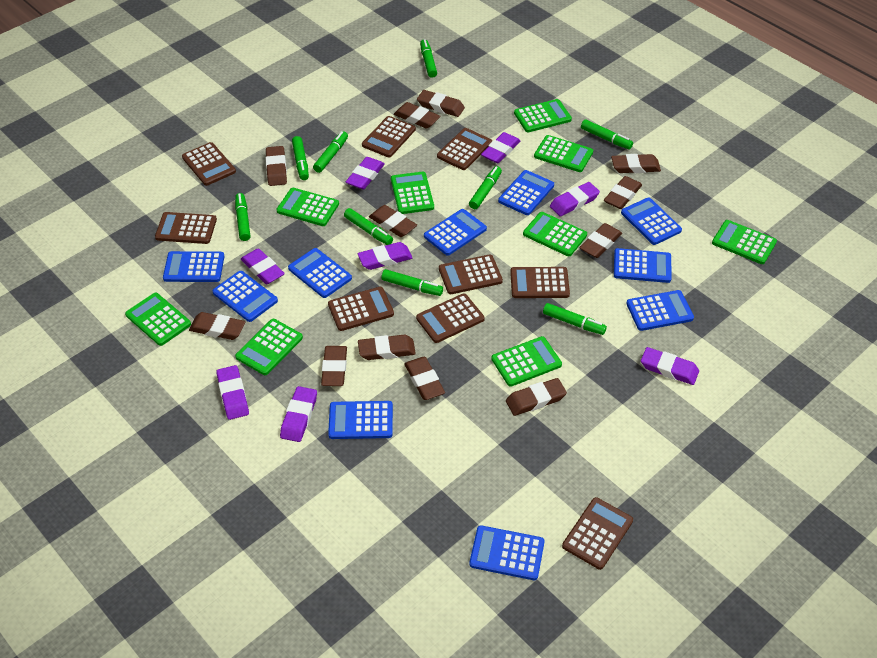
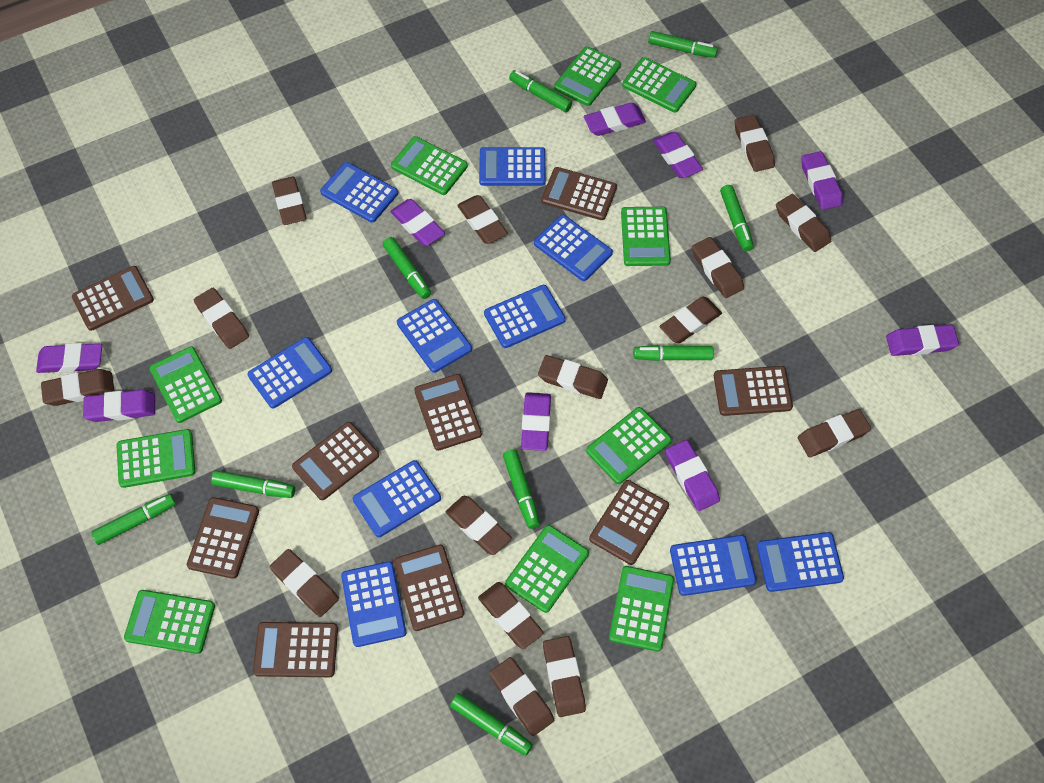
brown eraser: 12 -> 15
green calculator: 9 -> 10
purple eraser: 8 -> 9

